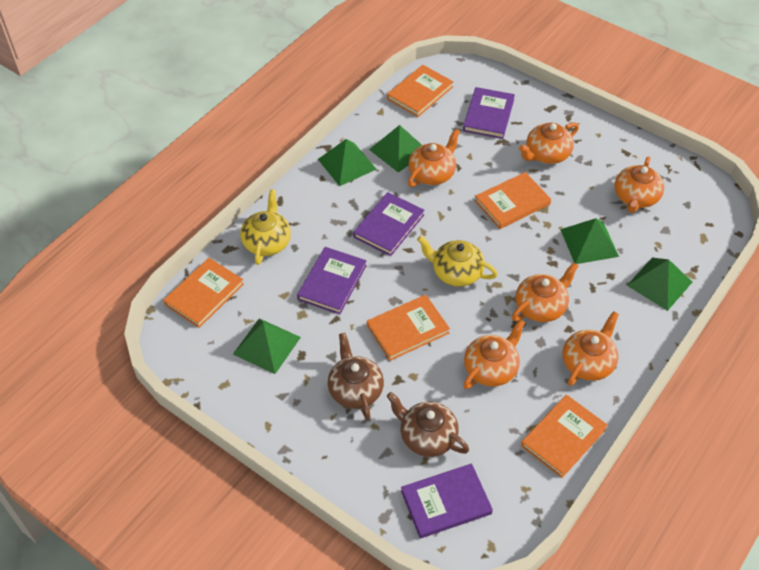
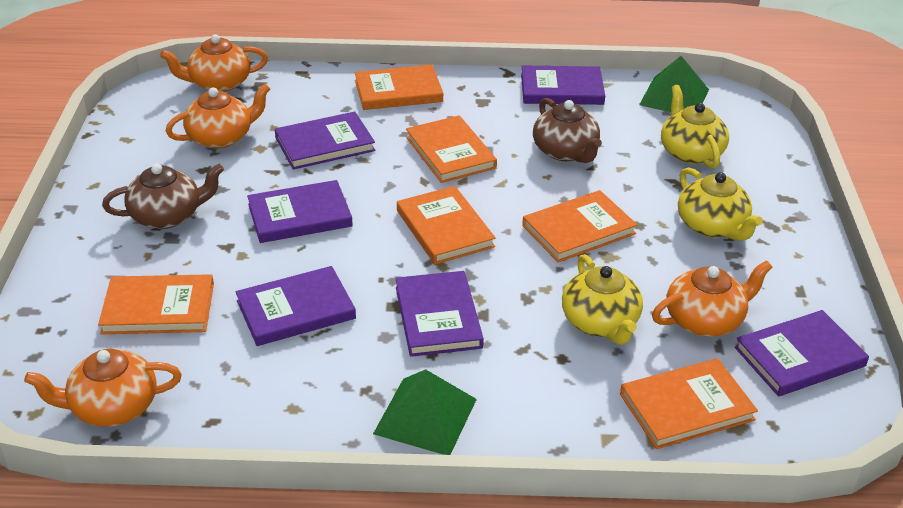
green pyramid: 5 -> 2
orange book: 5 -> 6
orange teapot: 6 -> 4
purple book: 4 -> 6
yellow teapot: 2 -> 3

